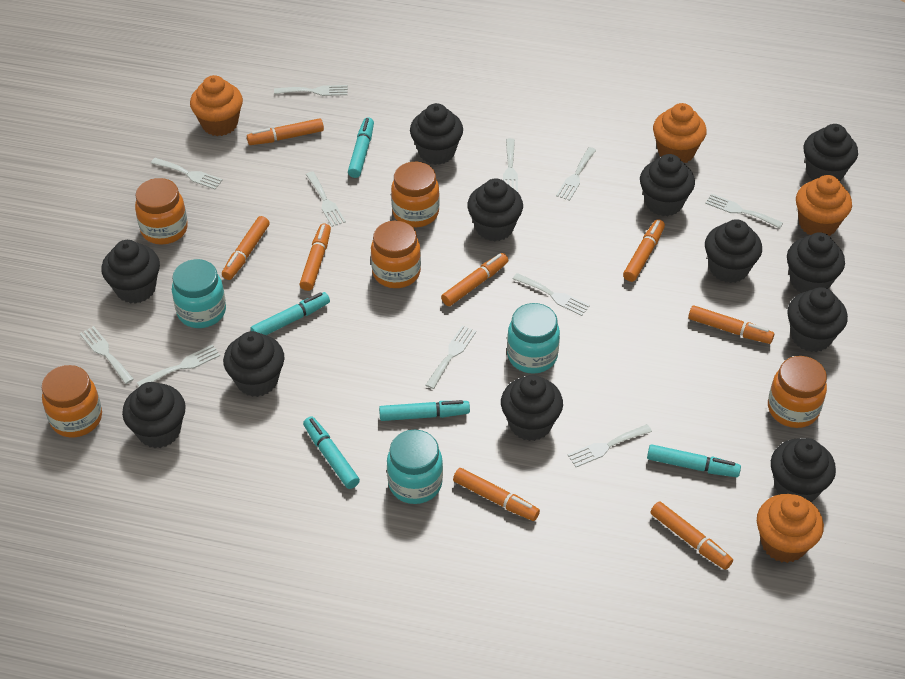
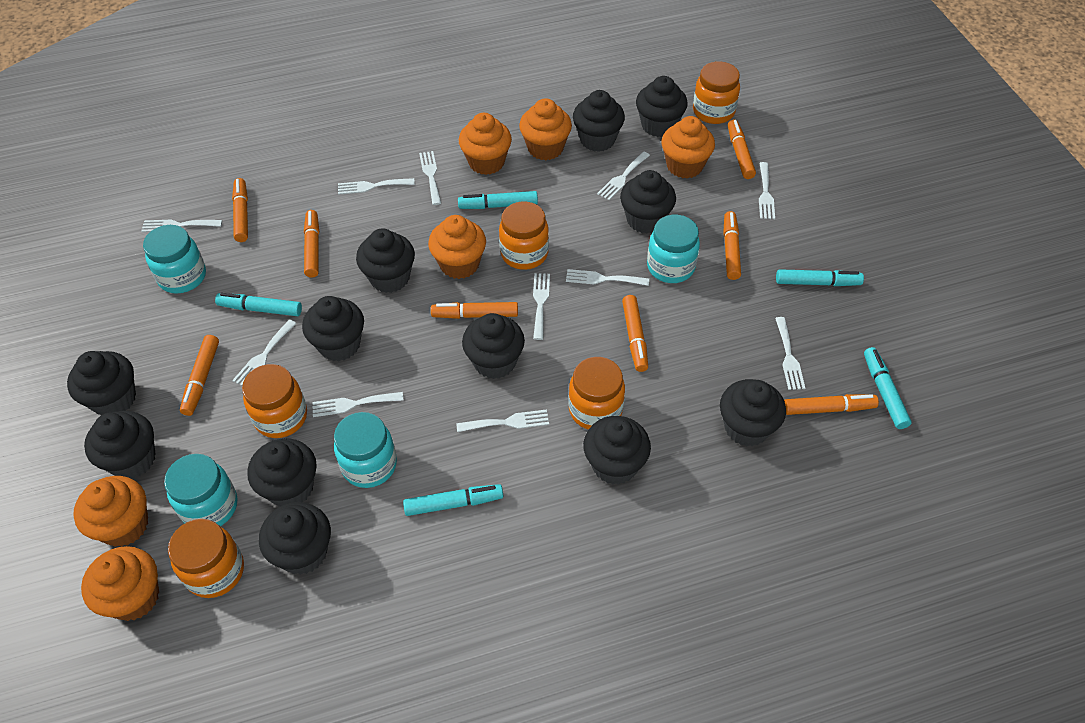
orange cupcake: 4 -> 6
turquoise jar: 3 -> 4

